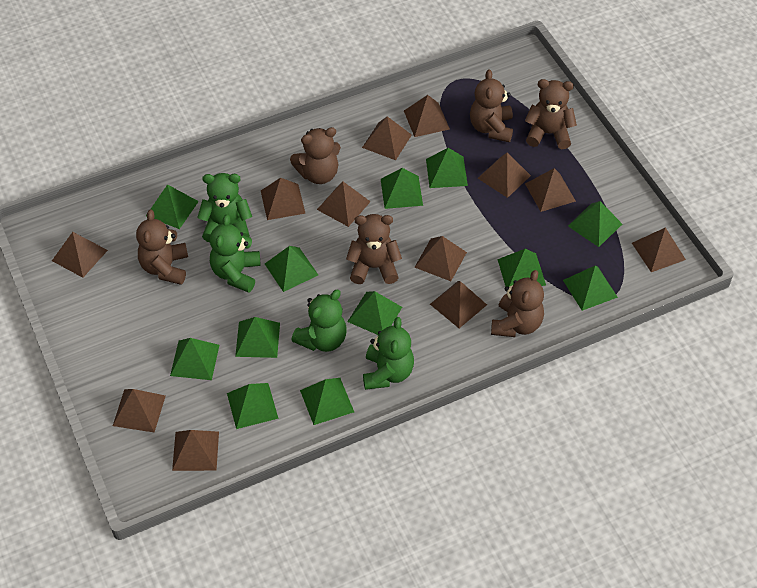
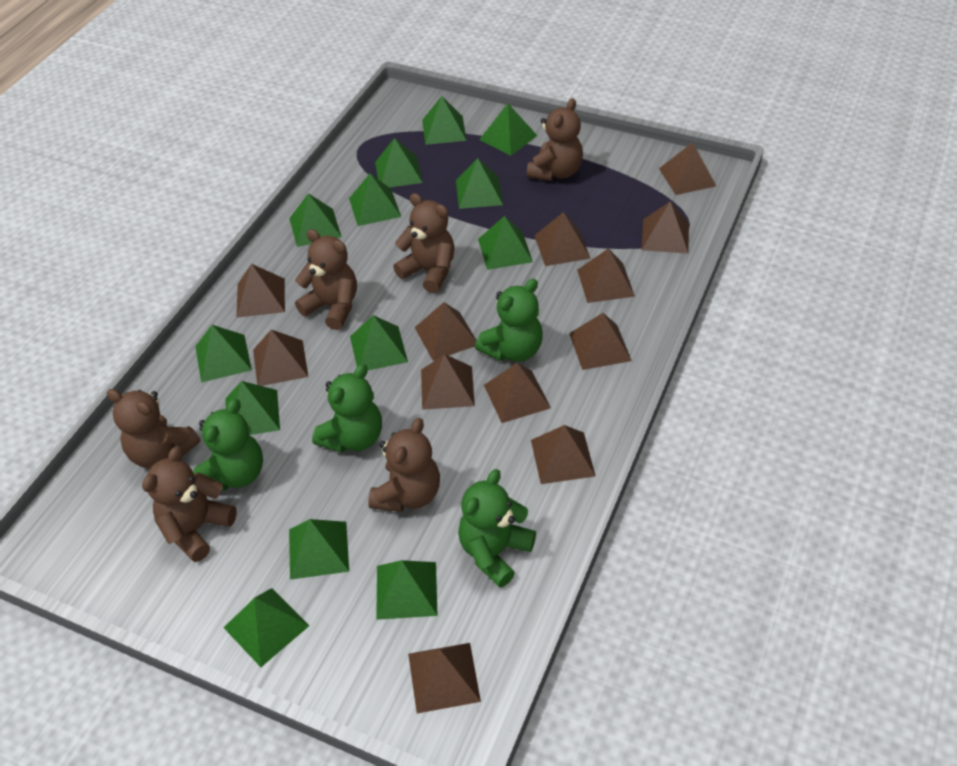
green pyramid: 12 -> 13

